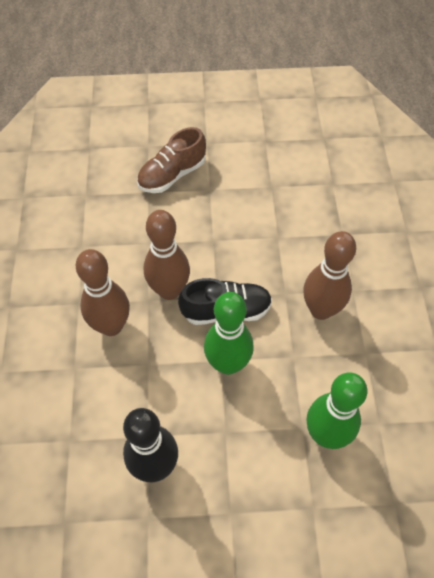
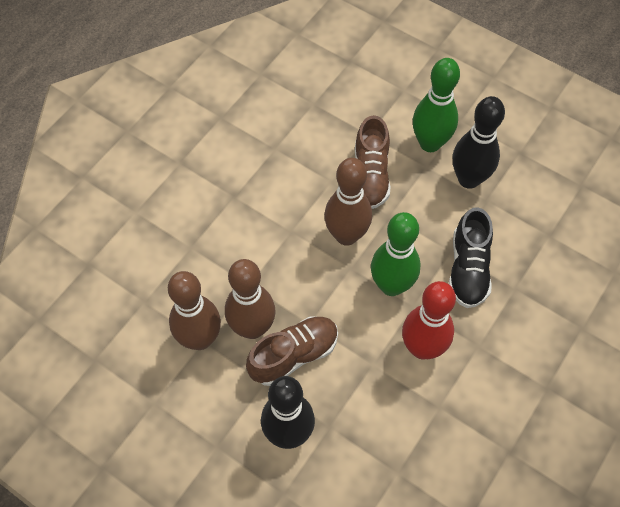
black bowling pin: 1 -> 2
brown shoe: 1 -> 2
red bowling pin: 0 -> 1

